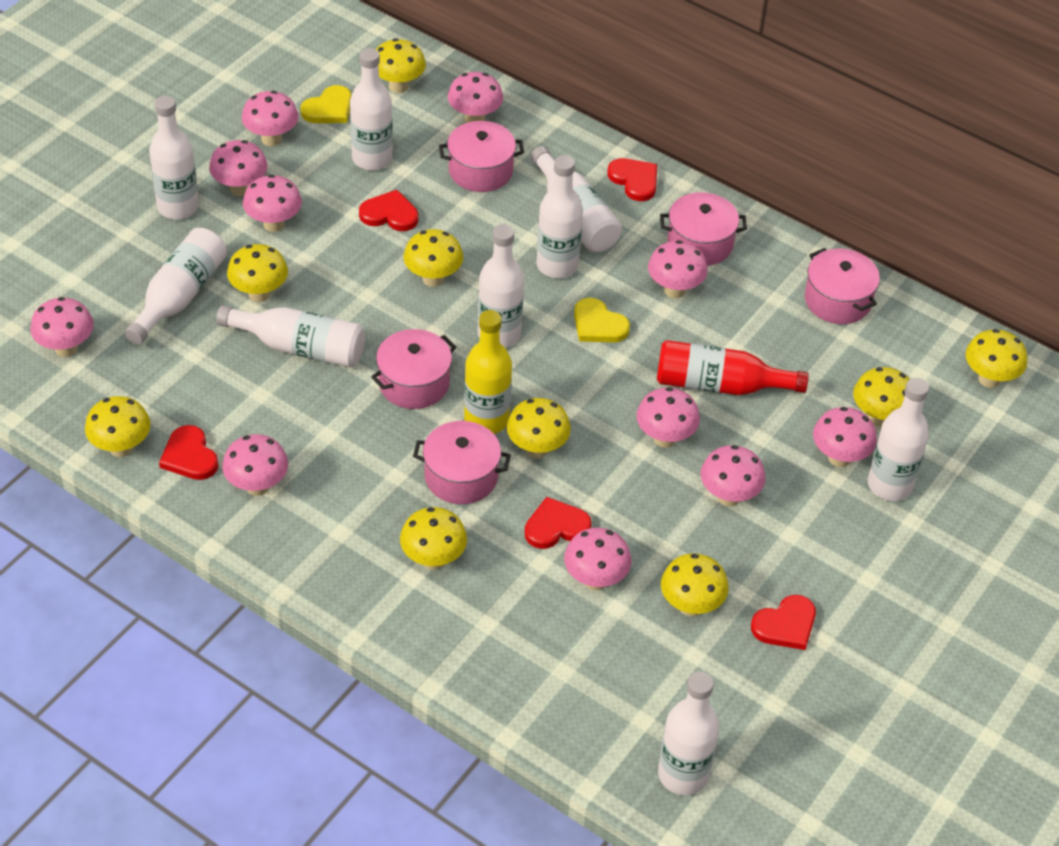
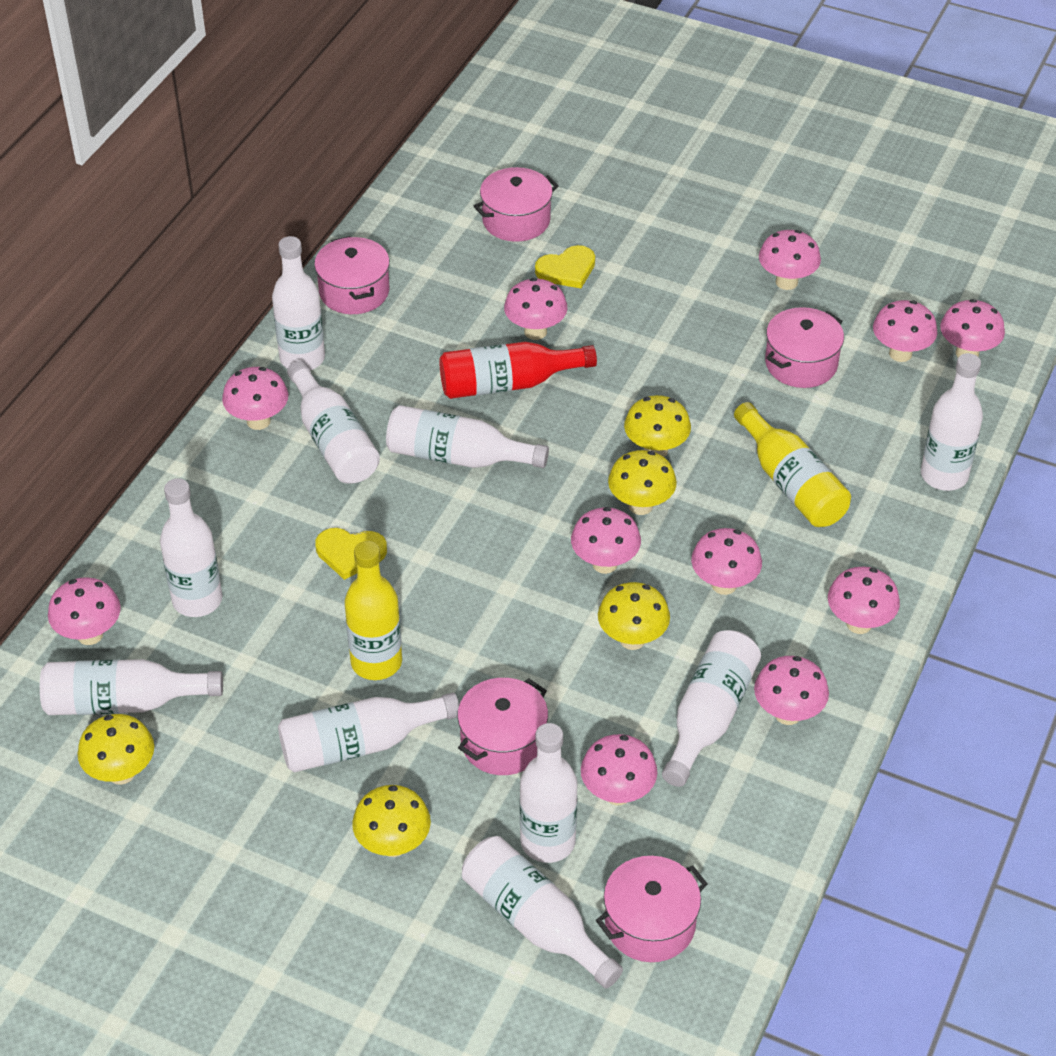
red heart: 5 -> 0
white bottle: 9 -> 10
yellow bottle: 1 -> 2
yellow mushroom: 9 -> 5

